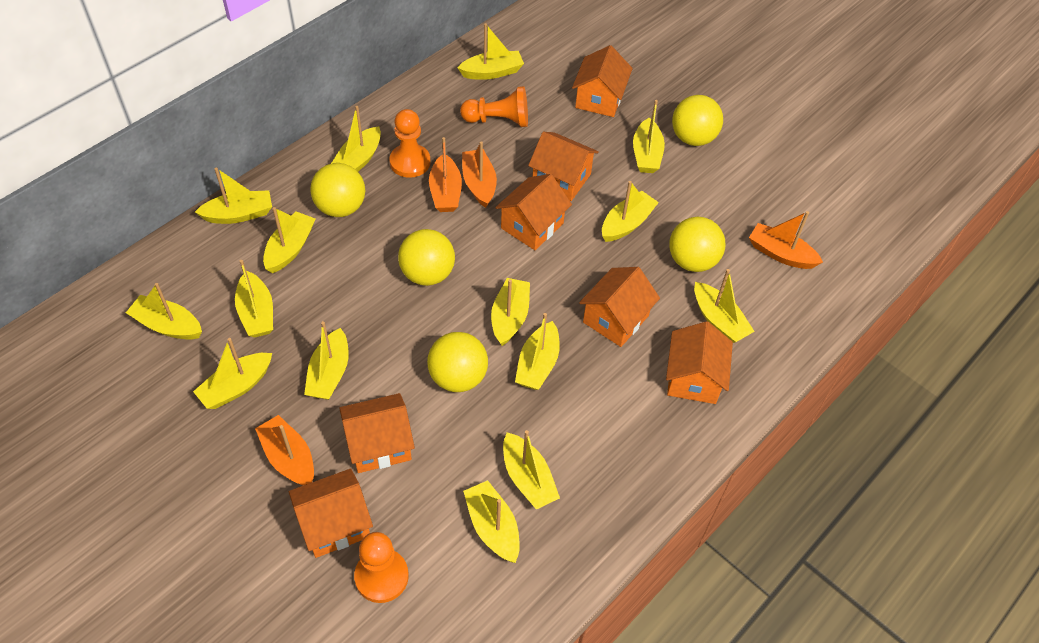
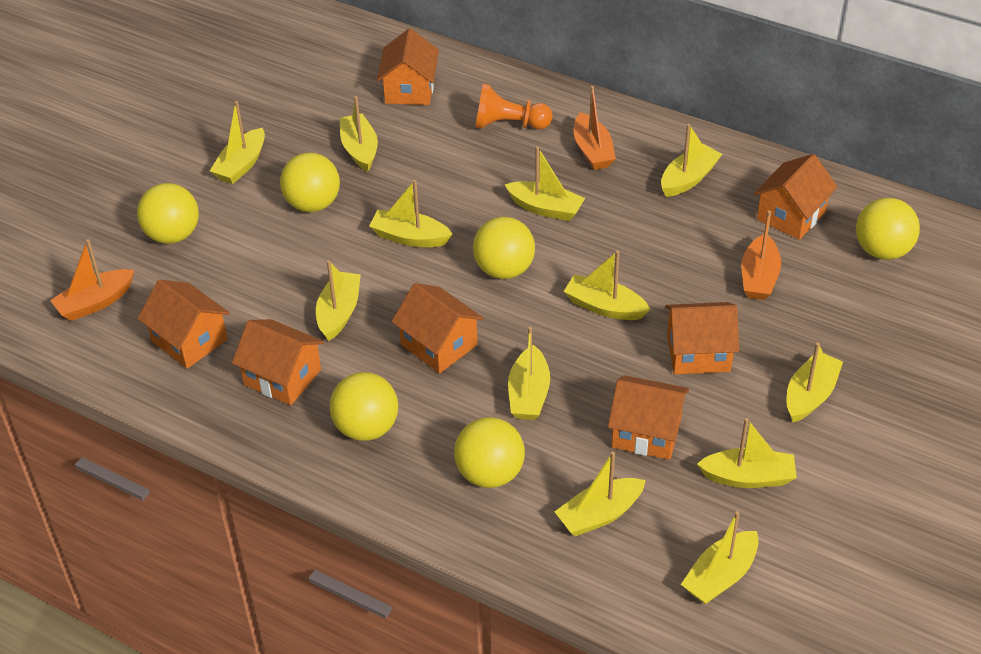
orange boat: 4 -> 3
orange pawn: 3 -> 1
yellow ball: 5 -> 6
yellow boat: 15 -> 12

